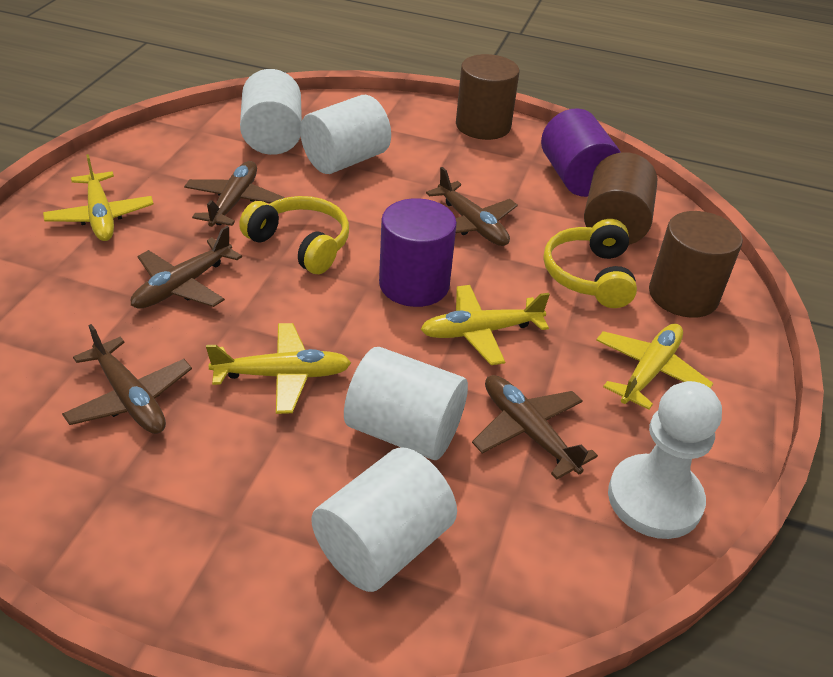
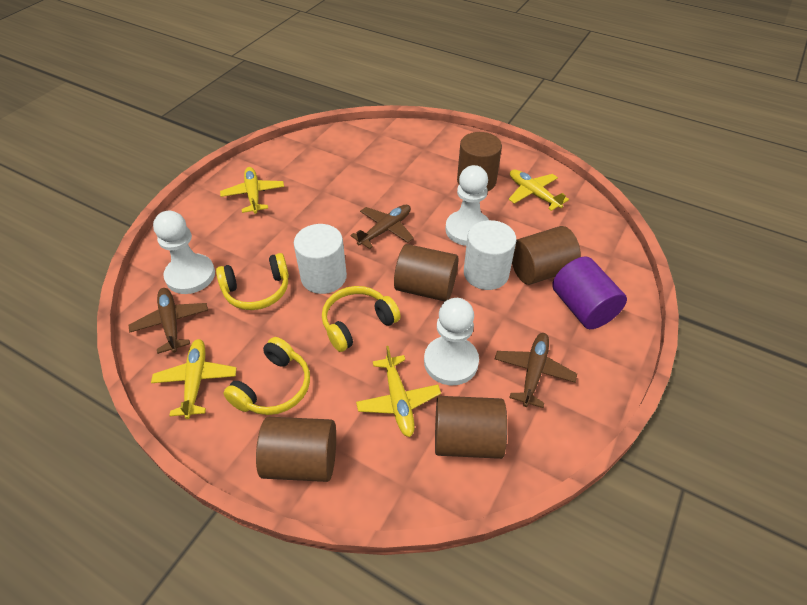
brown cylinder: 3 -> 5
brown plane: 5 -> 3
purple cylinder: 2 -> 1
white cylinder: 4 -> 2
white pawn: 1 -> 3
yellow headphones: 2 -> 3

